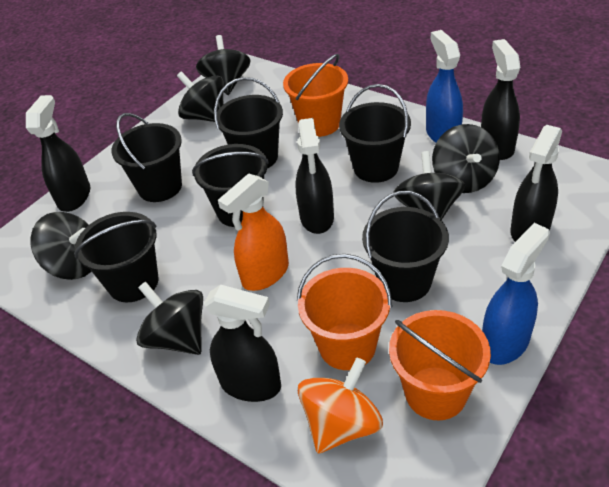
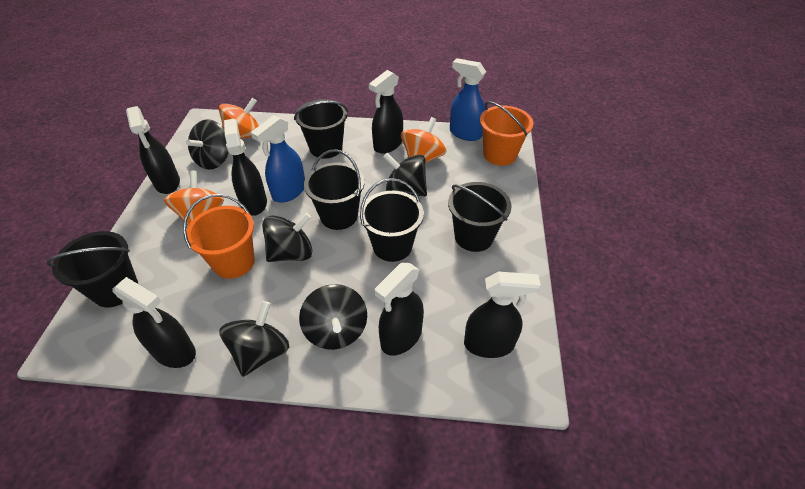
black bucket: 6 -> 5
black spinning top: 6 -> 5
black spray bottle: 5 -> 6
orange bucket: 3 -> 2
orange spinning top: 1 -> 3
orange spray bottle: 1 -> 0

